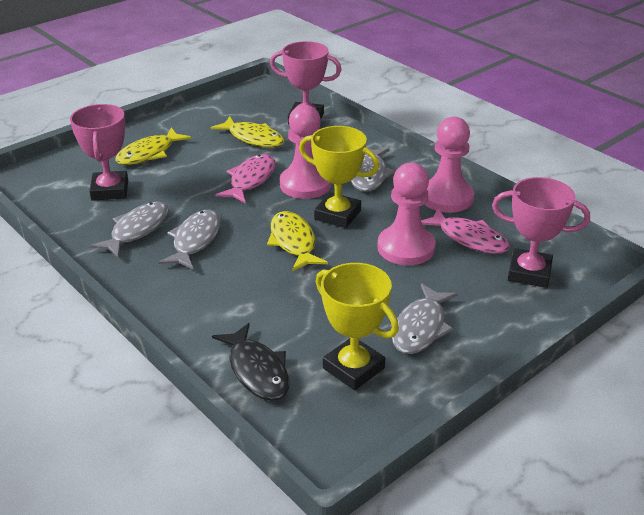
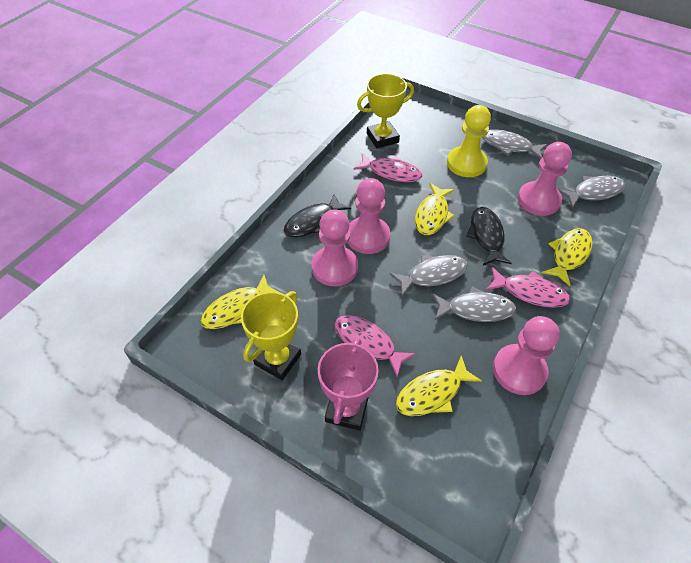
black fish: 1 -> 2
pink fish: 2 -> 3
pink pawn: 3 -> 4
pink trophy: 3 -> 1
yellow fish: 3 -> 4
yellow pawn: 0 -> 1

